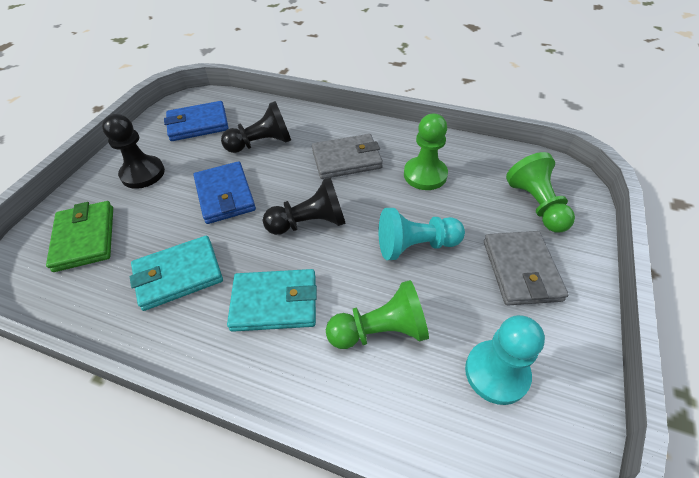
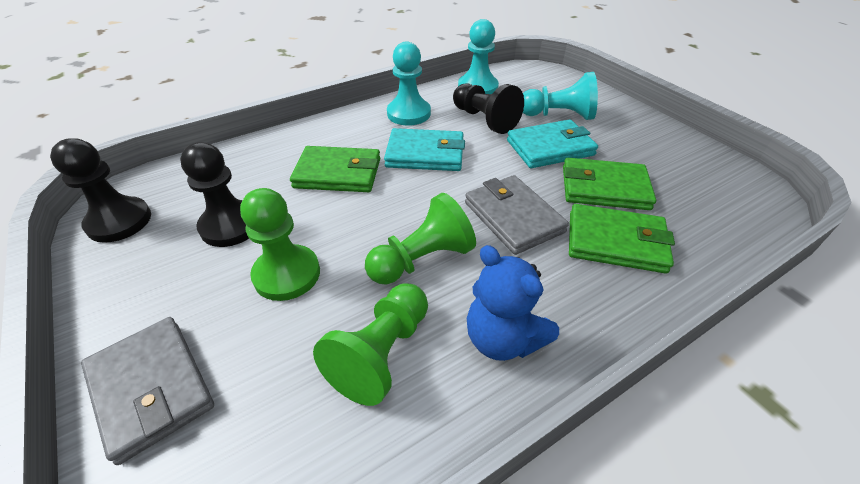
blue teddy bear: 0 -> 1
blue wallet: 2 -> 0
green wallet: 1 -> 3
turquoise pawn: 2 -> 3

